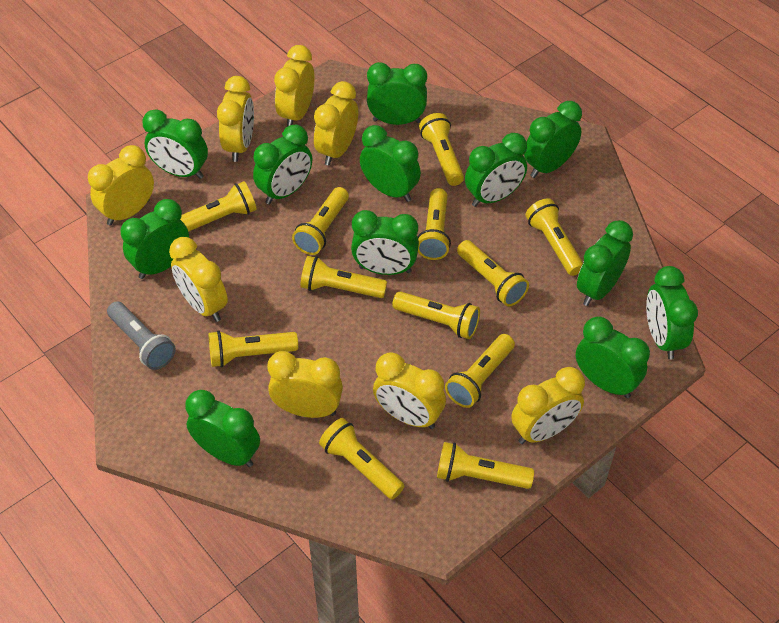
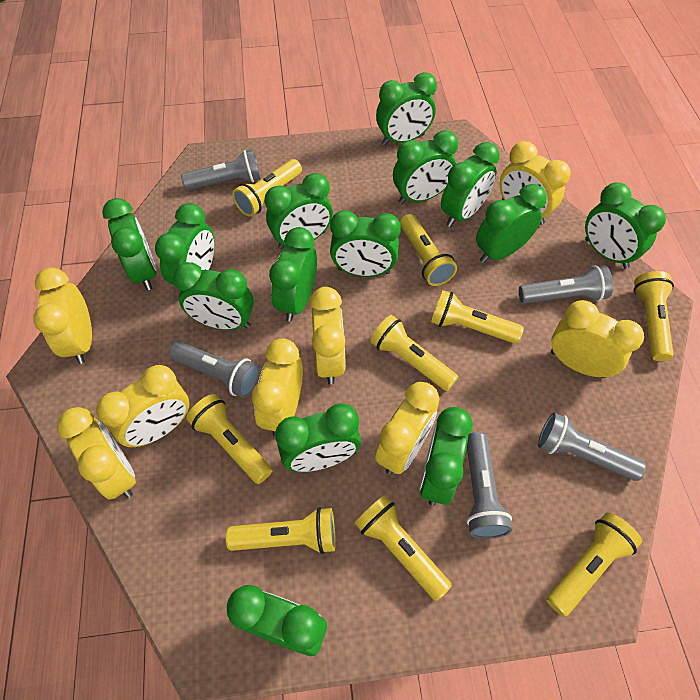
green clock: 12 -> 14
grey flashlight: 1 -> 5
yellow flashlight: 12 -> 9

